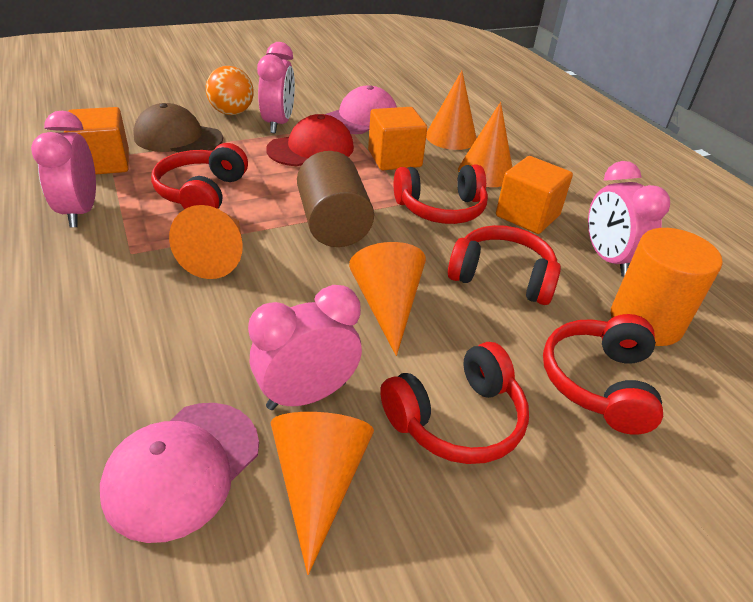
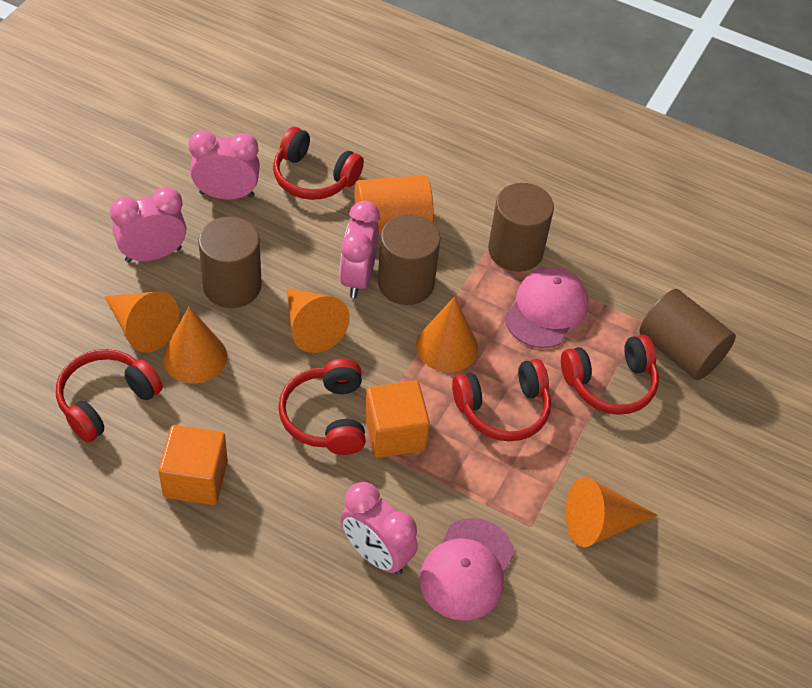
brown cap: 1 -> 0
brown cylinder: 1 -> 4
orange ball: 1 -> 0
orange cube: 3 -> 2
red cap: 1 -> 0

